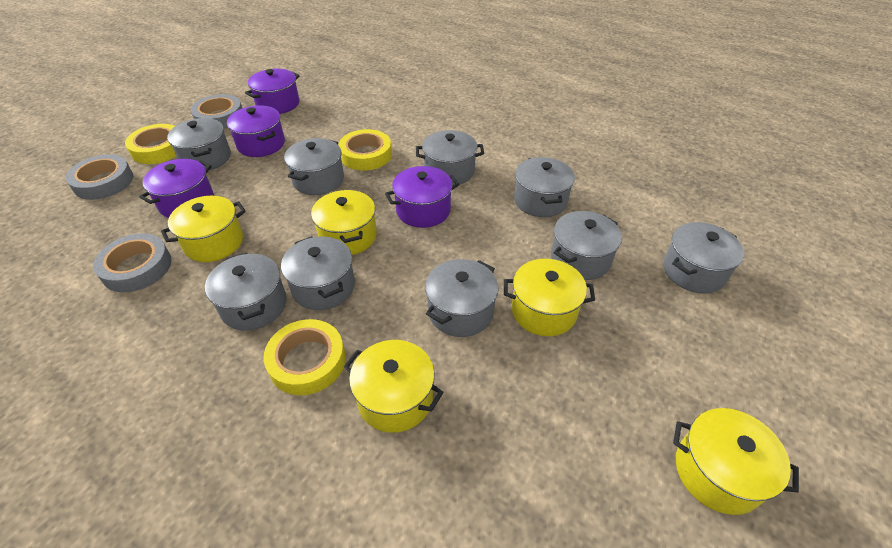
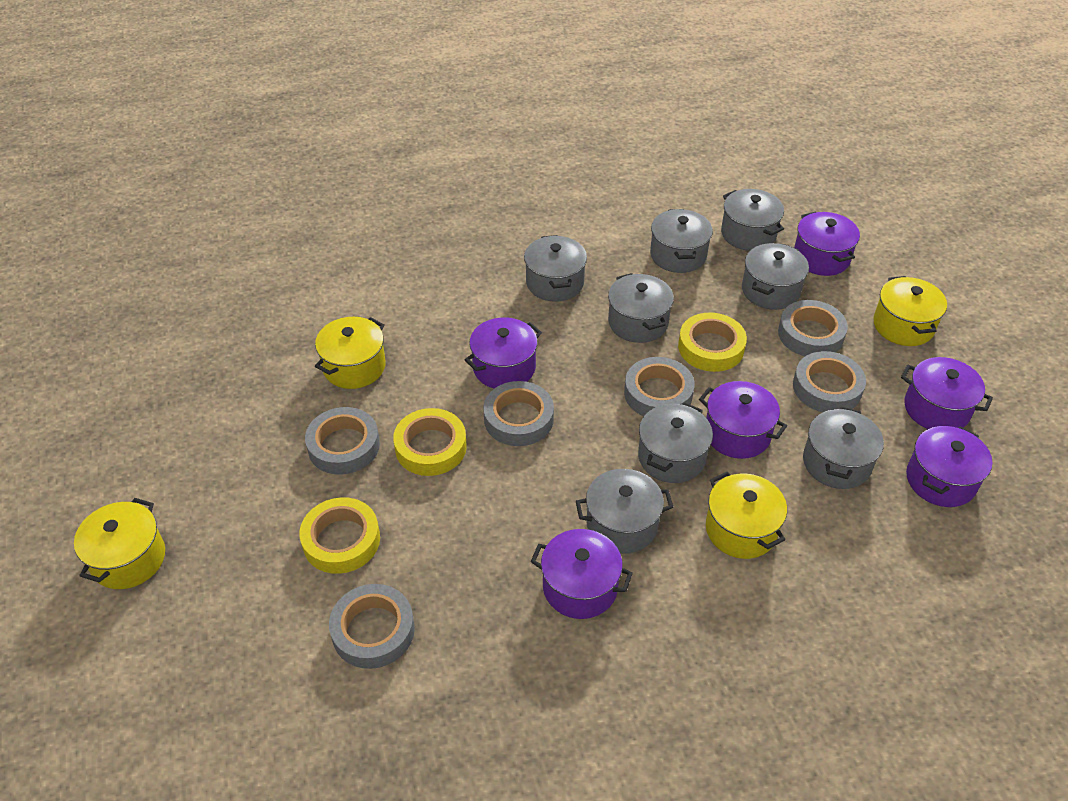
grey pot: 9 -> 8
grey tape: 3 -> 6
purple pot: 4 -> 6
yellow pot: 5 -> 4

